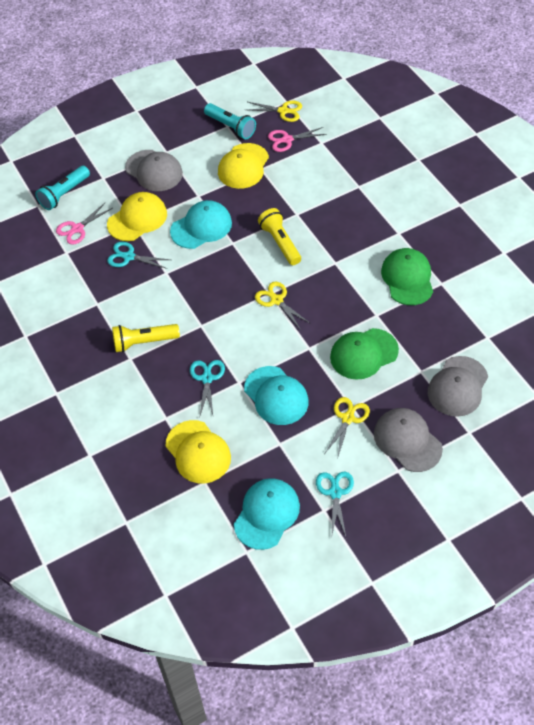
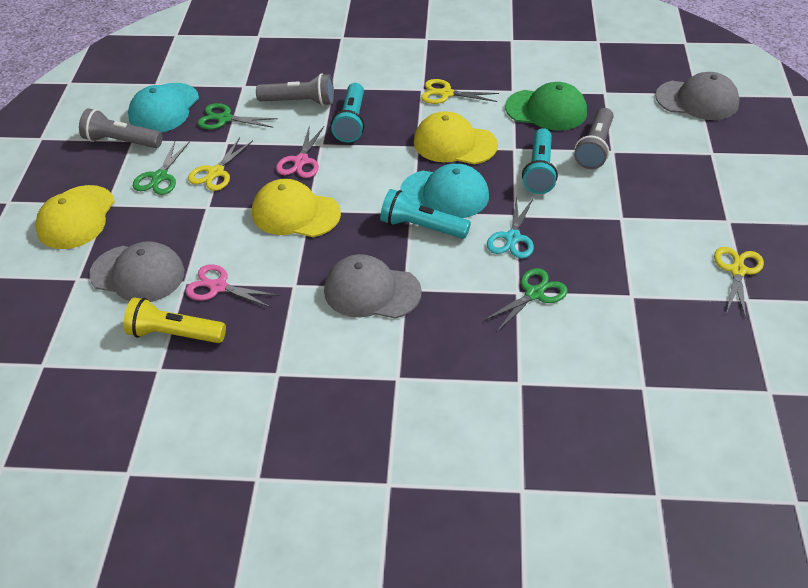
green cap: 2 -> 1
green scissors: 0 -> 3
grey flashlight: 0 -> 3
turquoise cap: 3 -> 2
turquoise flashlight: 2 -> 3
turquoise scissors: 3 -> 1
yellow flashlight: 2 -> 1

